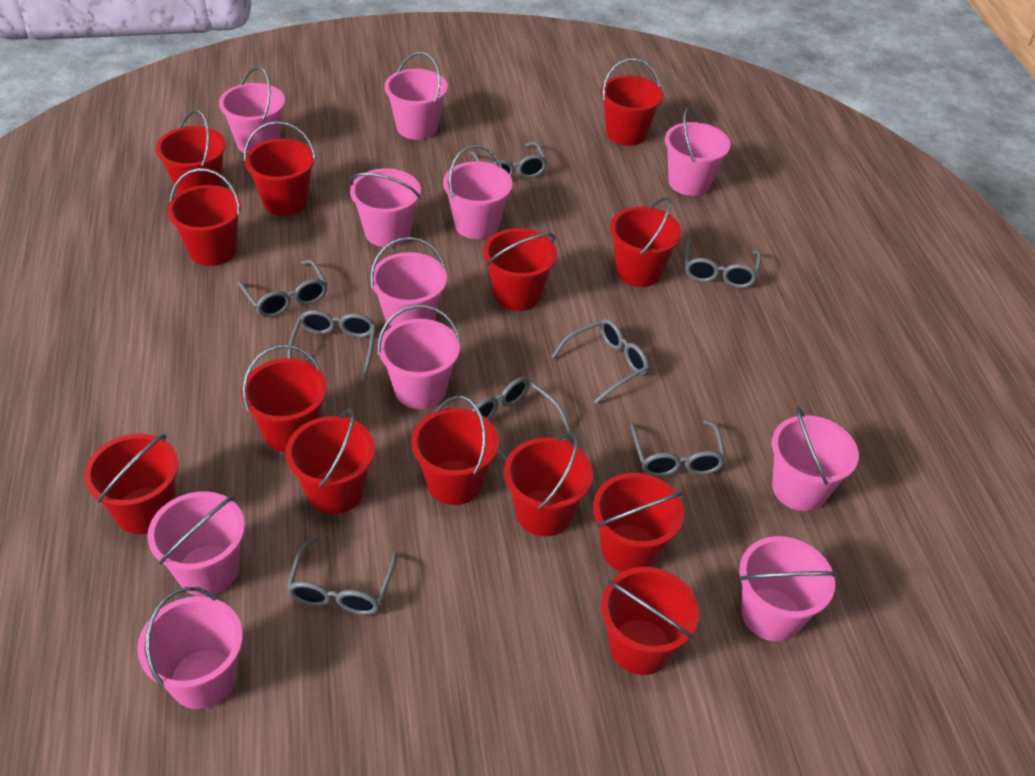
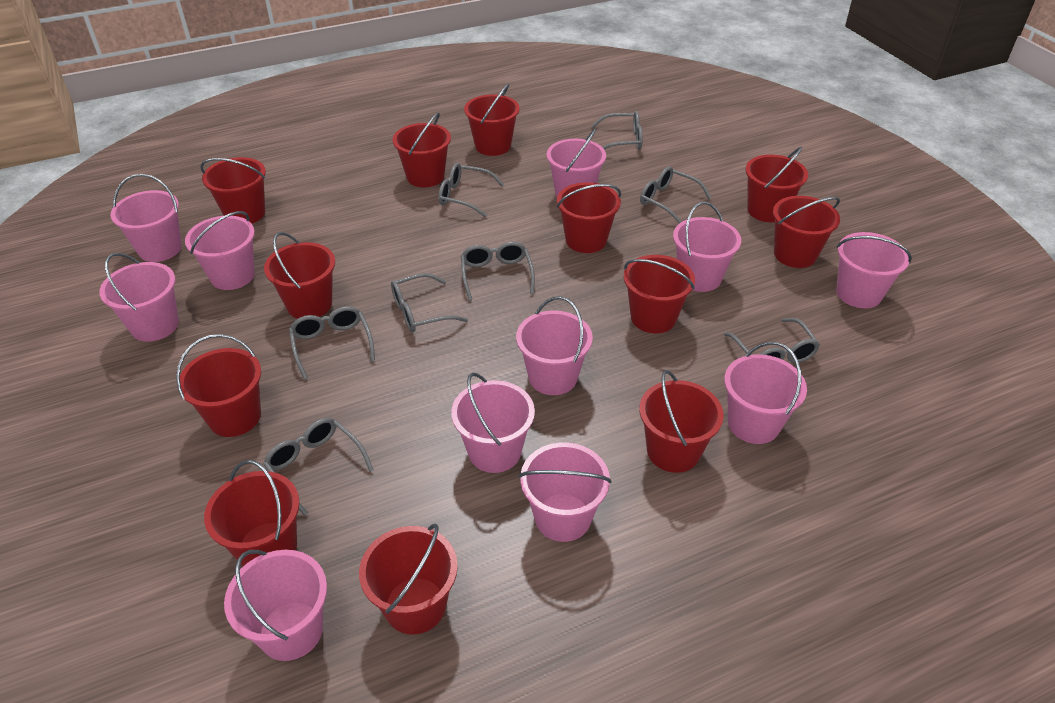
red bucket: 13 -> 12

